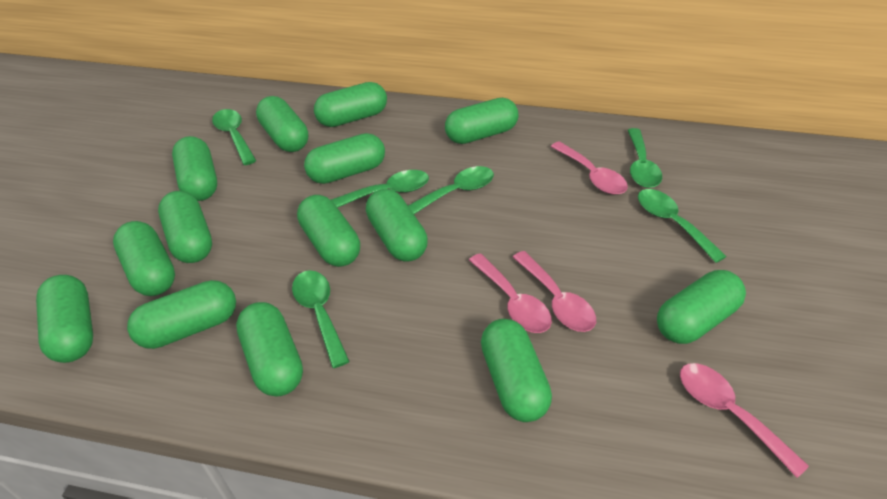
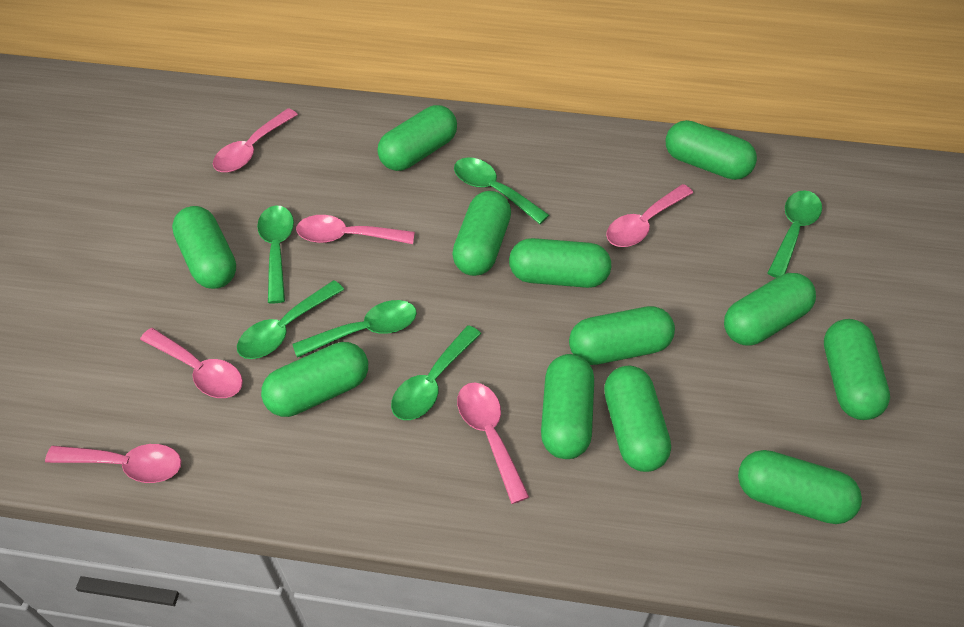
green capsule: 14 -> 12
pink spoon: 4 -> 6

